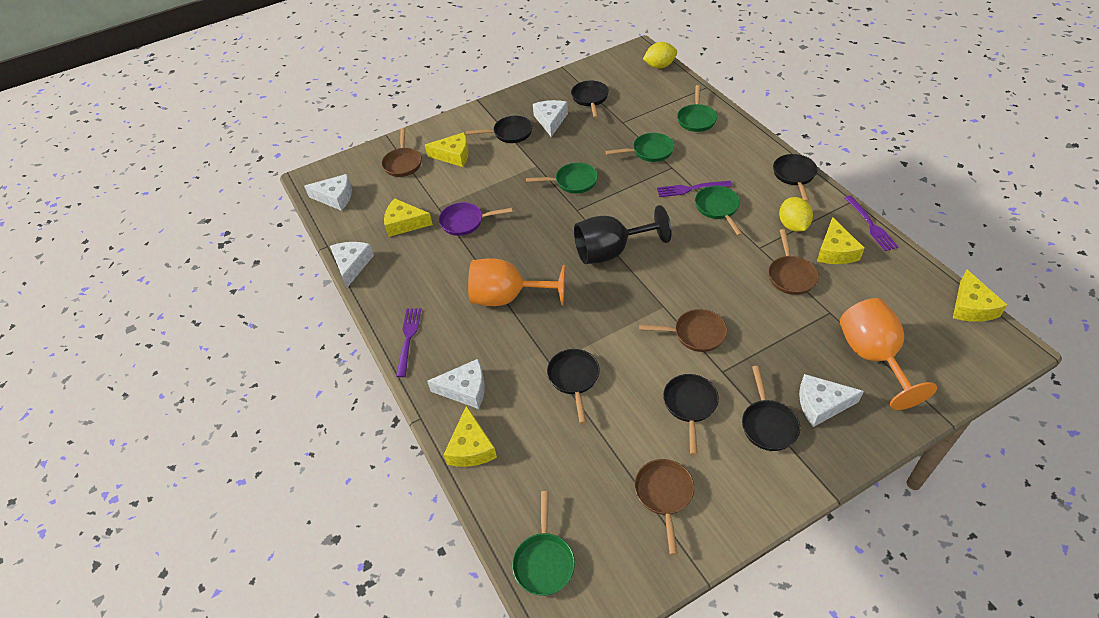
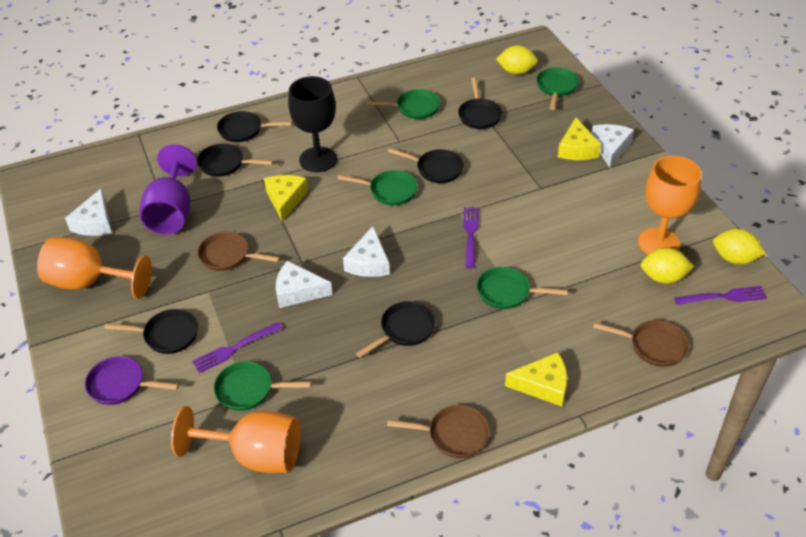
brown pan: 4 -> 3
orange goblet: 2 -> 3
purple goblet: 0 -> 1
white cheese: 5 -> 4
yellow cheese: 5 -> 3
yellow lemon: 2 -> 3

